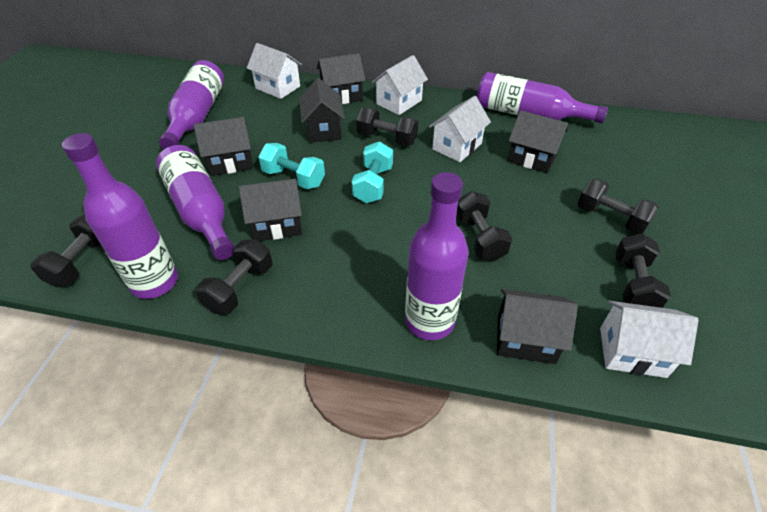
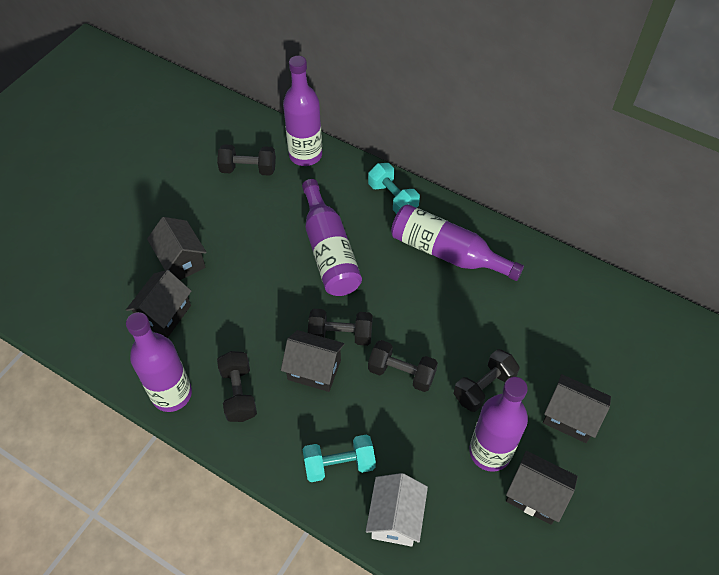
black dumbbell: 6 -> 5
black house: 6 -> 5
white house: 4 -> 1

